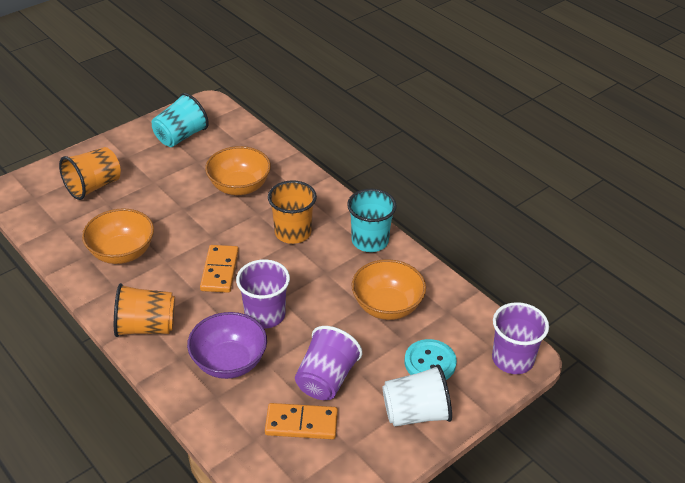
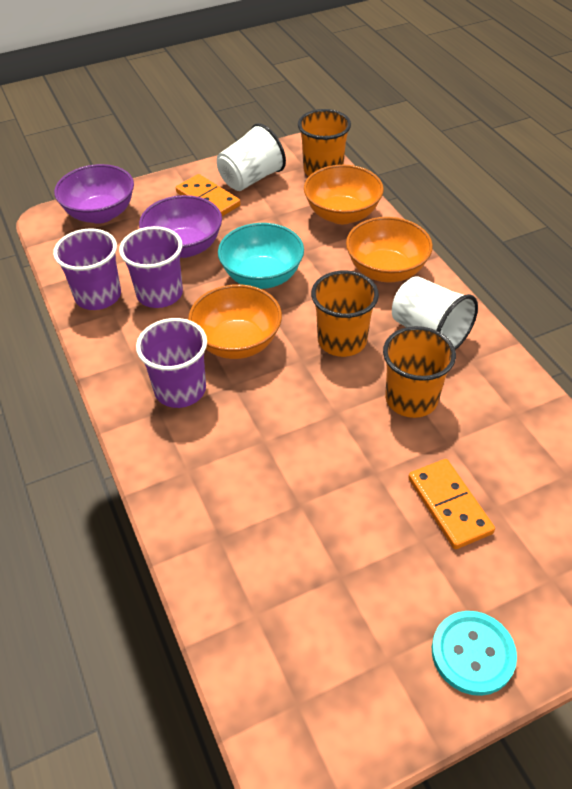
purple bowl: 1 -> 2
turquoise bowl: 0 -> 1
turquoise cup: 2 -> 0
white cup: 1 -> 2

